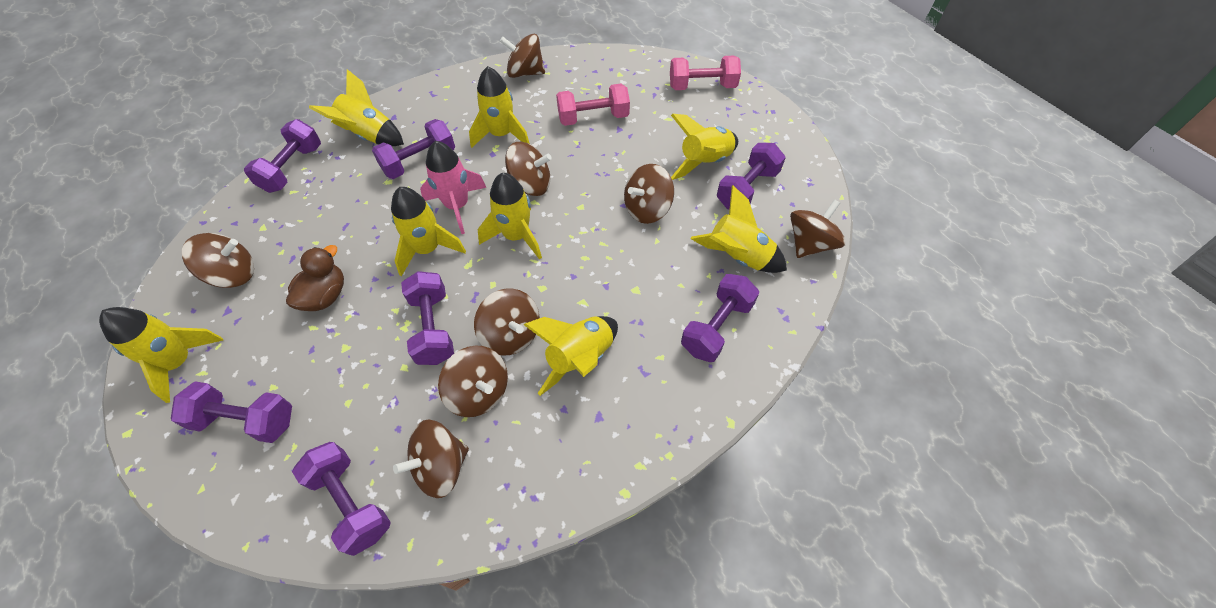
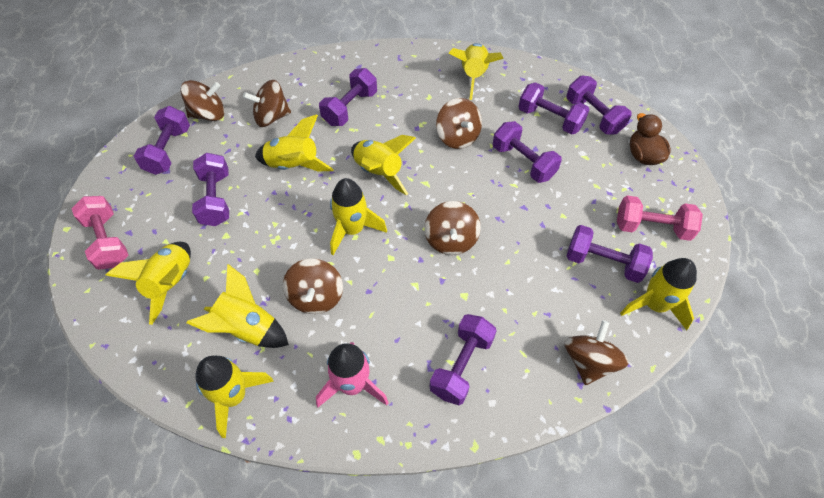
brown spinning top: 8 -> 6
purple dumbbell: 7 -> 8

